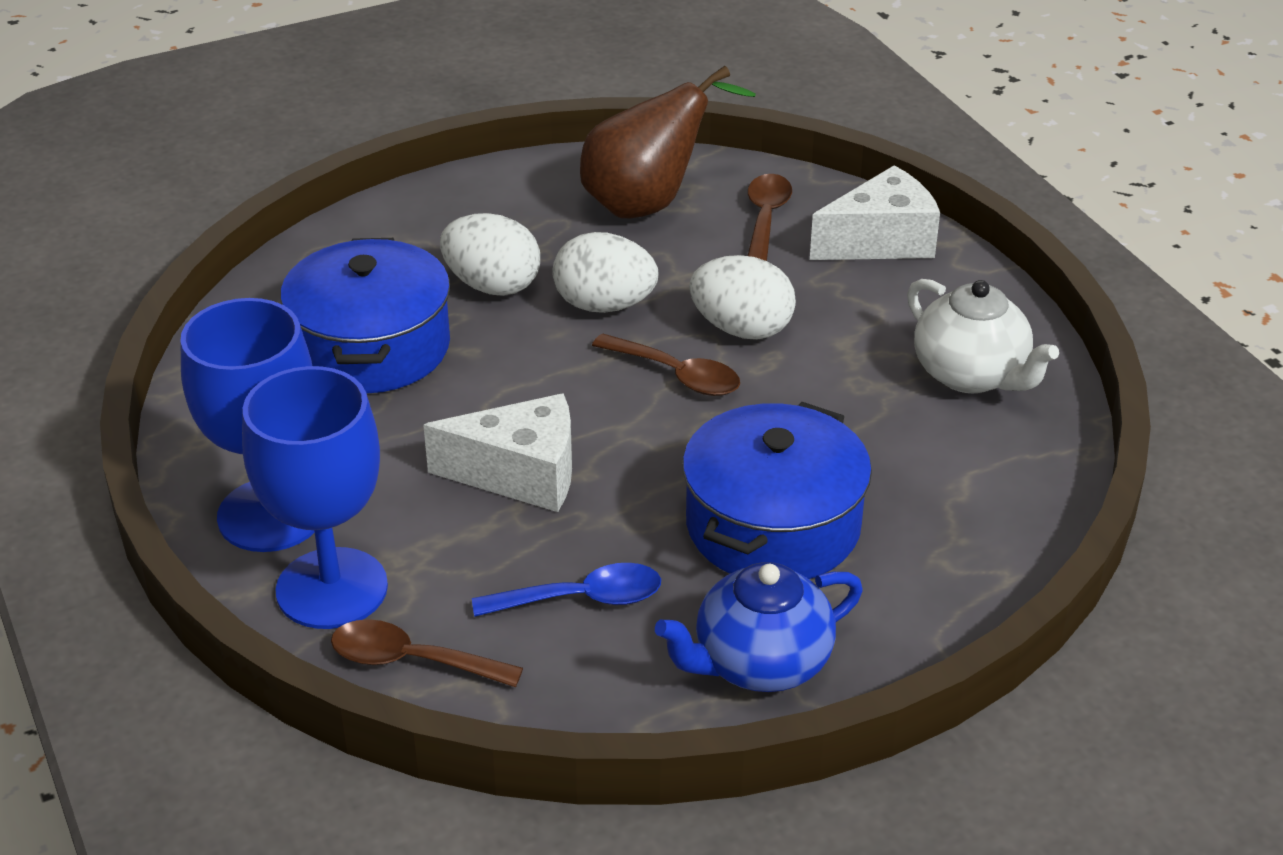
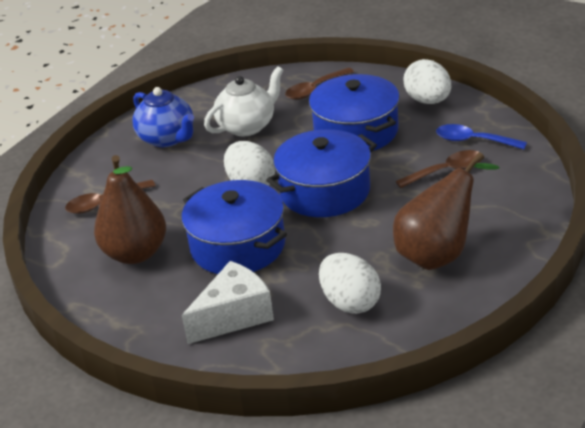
blue goblet: 2 -> 0
blue pot: 2 -> 3
brown pear: 1 -> 2
white cheese: 2 -> 1

